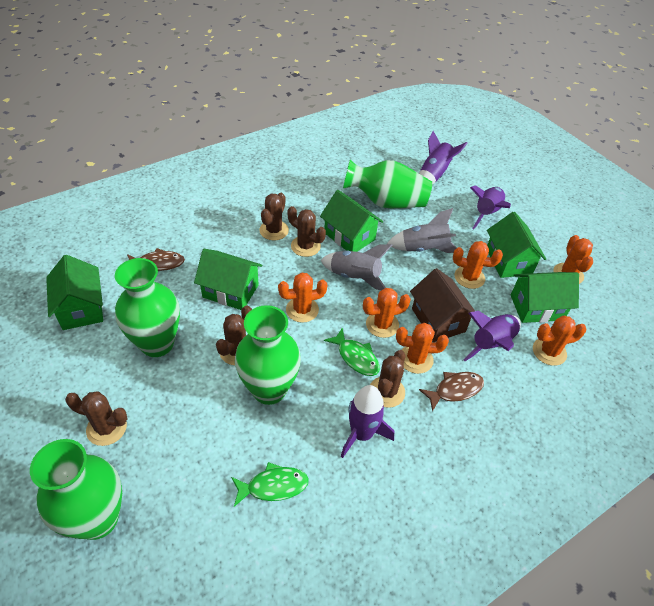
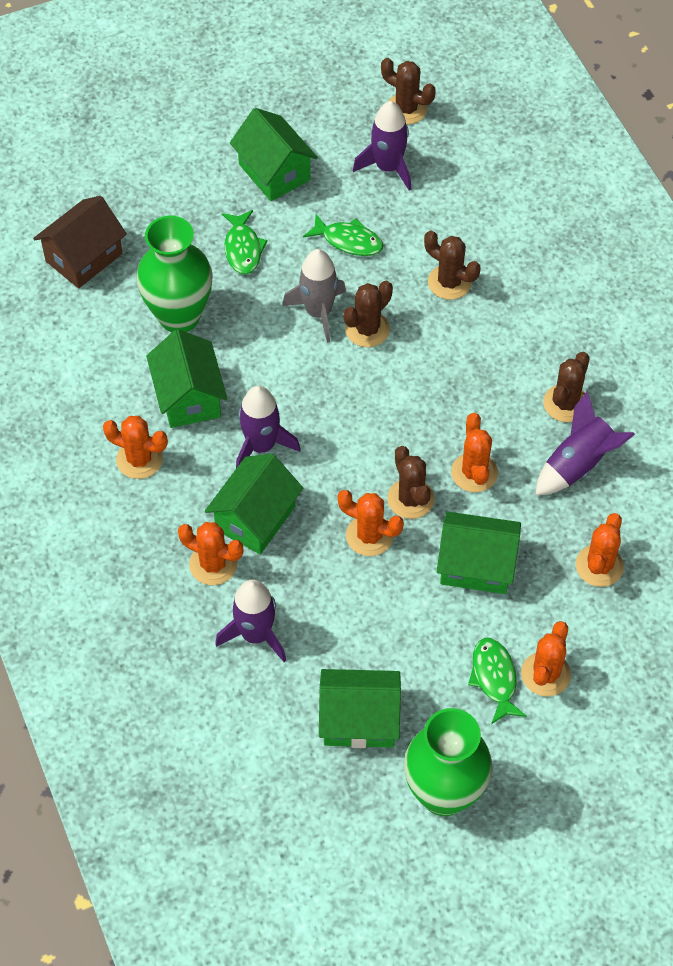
brown fish: 2 -> 0
green fish: 2 -> 3
green vase: 4 -> 2
grey rocket: 2 -> 1

